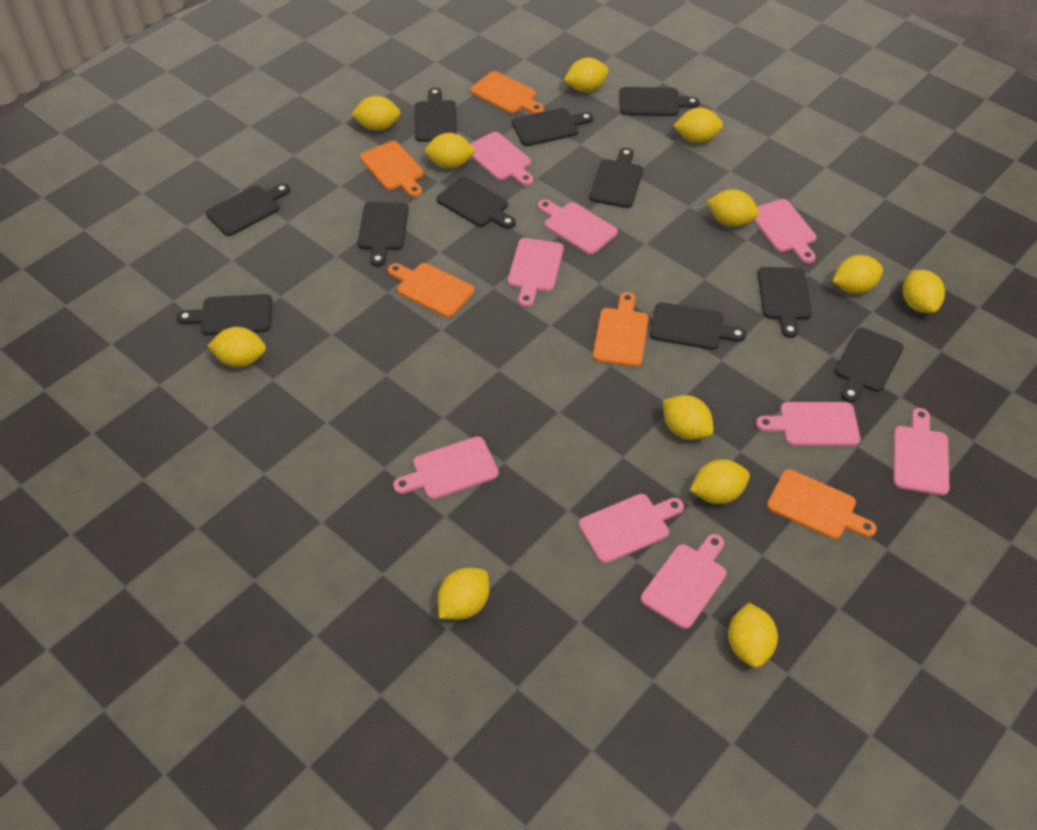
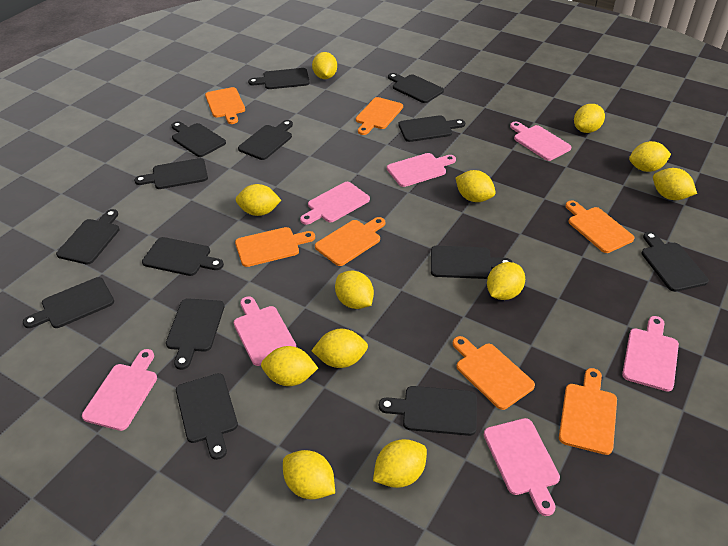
black cutting board: 11 -> 14
orange cutting board: 5 -> 7
pink cutting board: 9 -> 7

